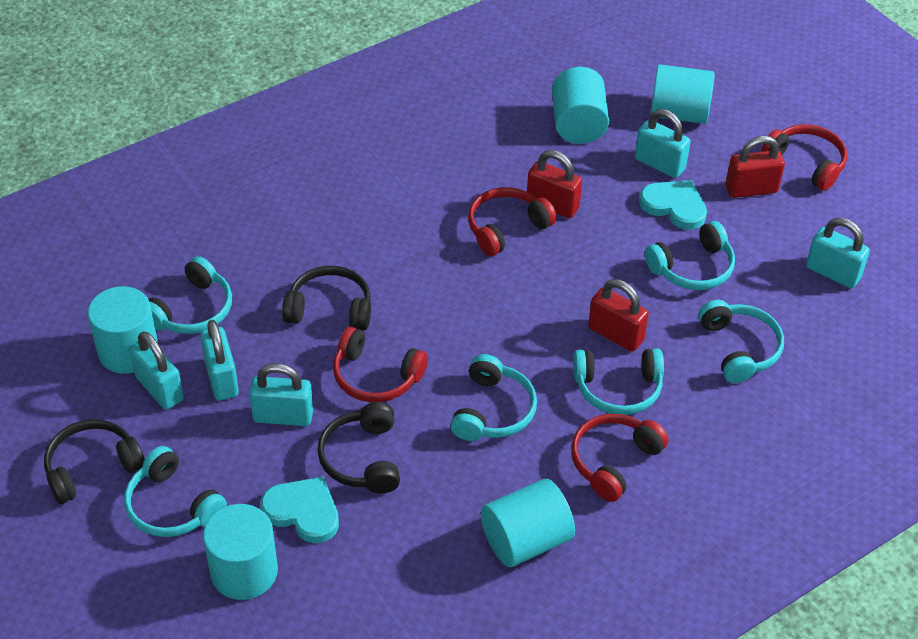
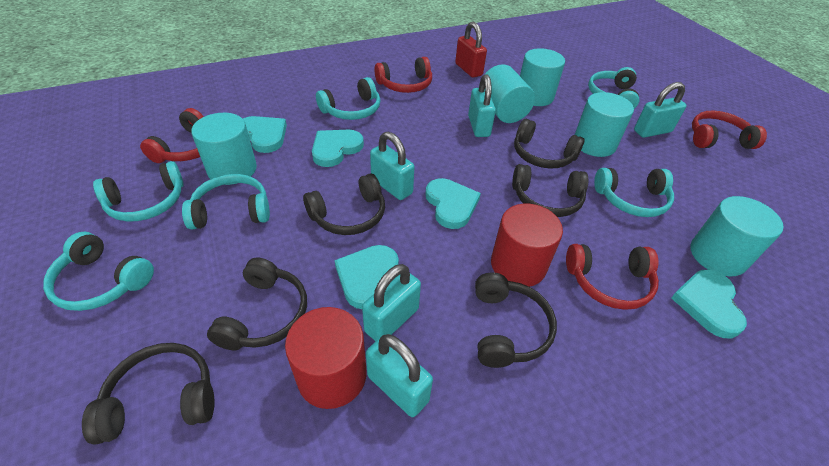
black headphones: 3 -> 6
red cylinder: 0 -> 2
red padlock: 3 -> 1
turquoise heart: 2 -> 5

